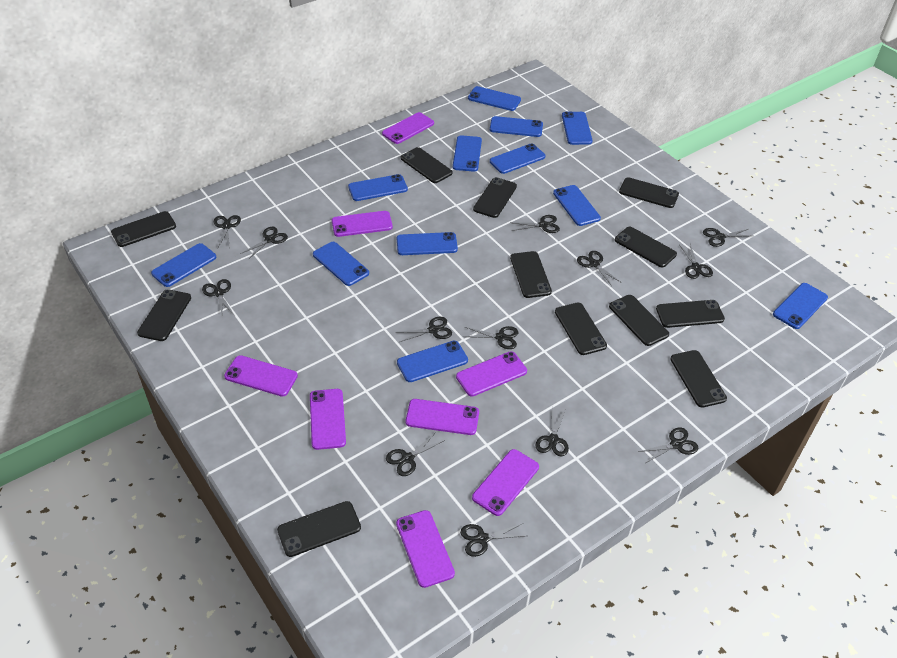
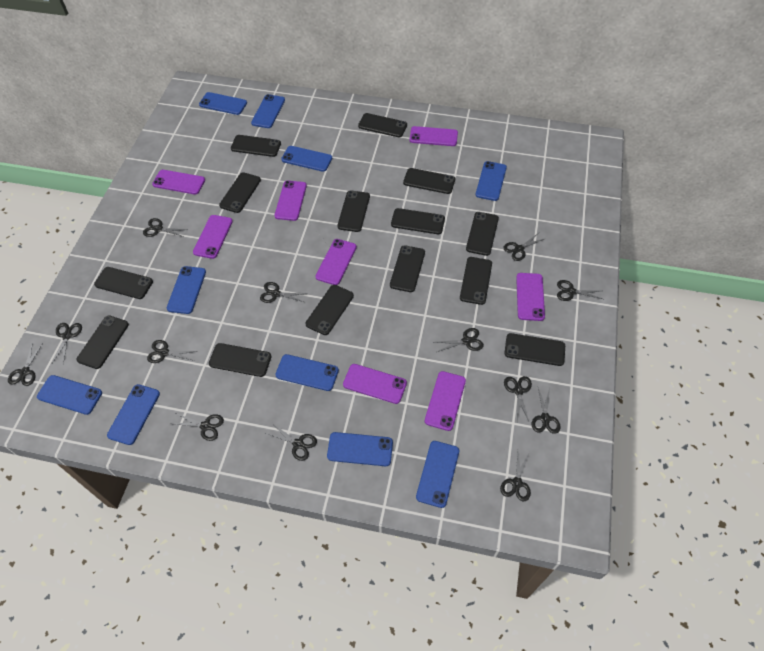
black phone: 12 -> 14
blue phone: 12 -> 10

